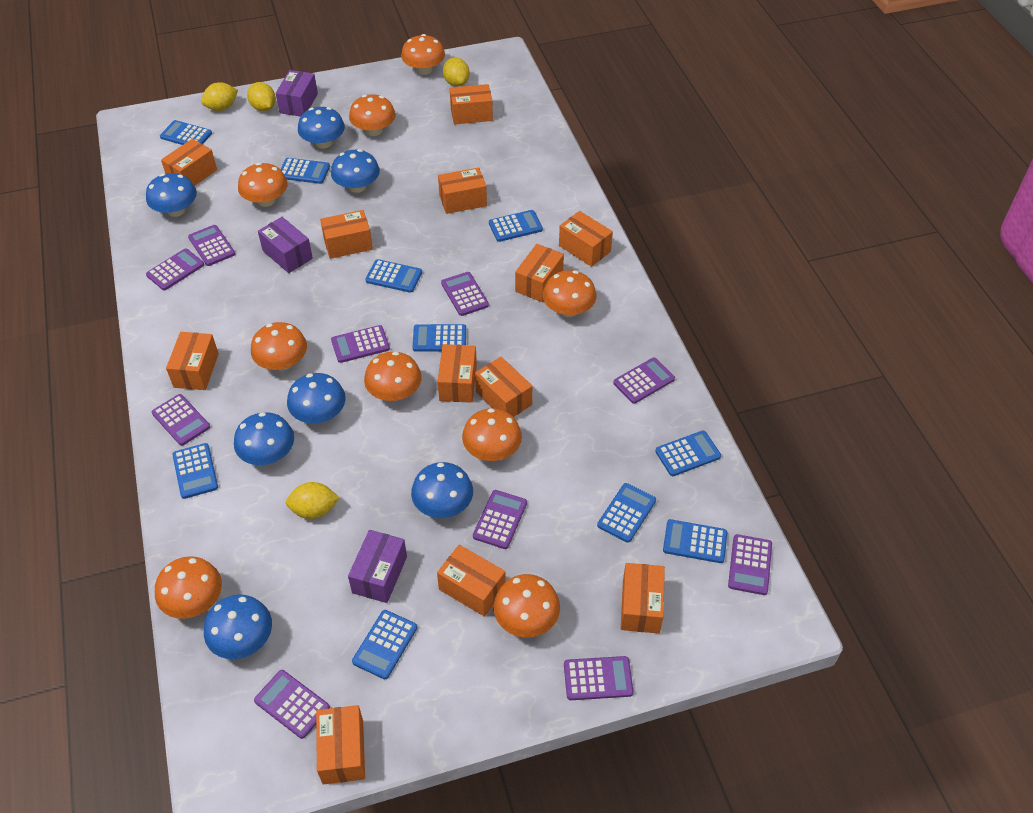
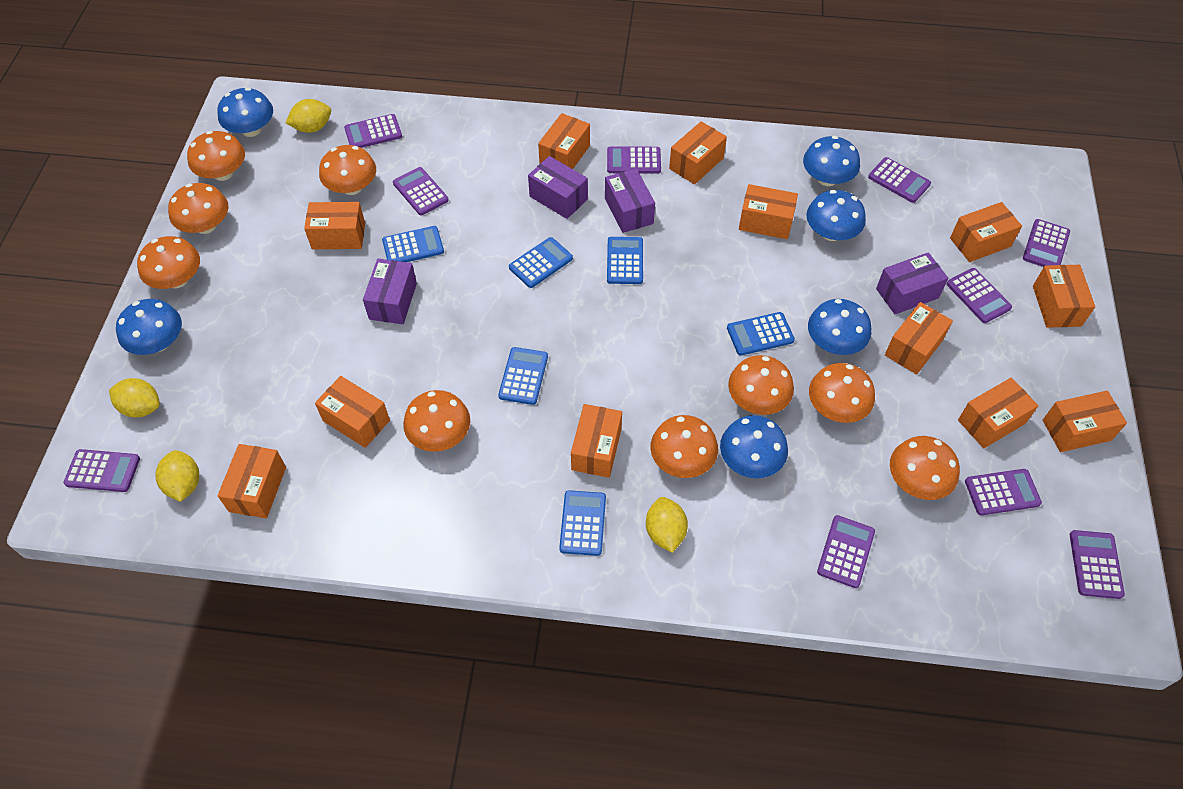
blue calculator: 10 -> 6
blue mushroom: 7 -> 6
purple box: 3 -> 4

